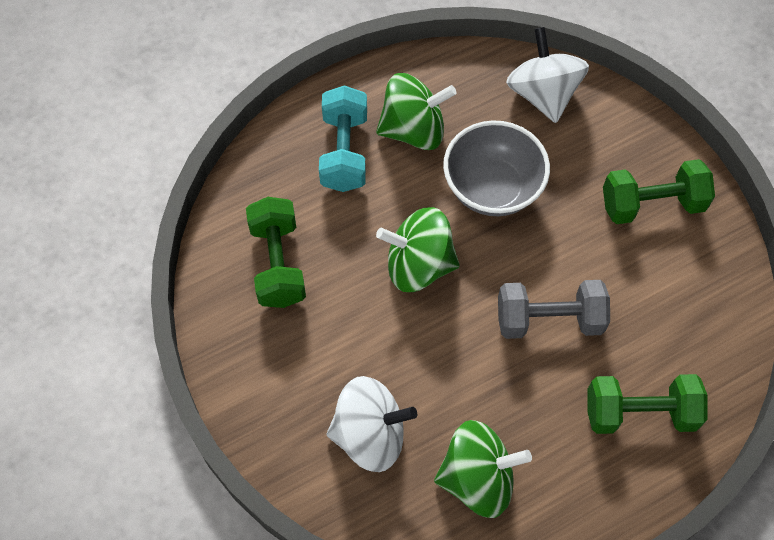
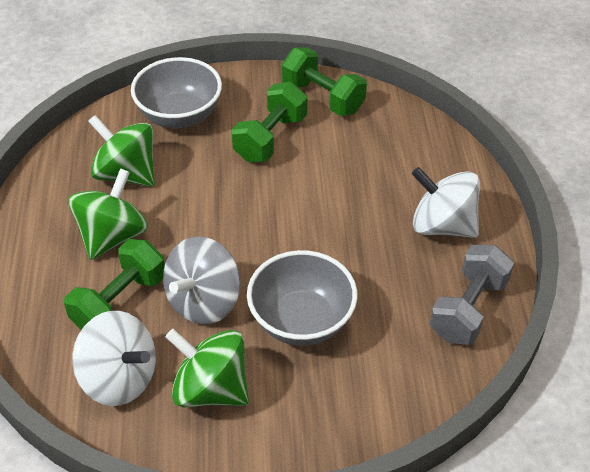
grey bowl: 1 -> 2
grey spinning top: 0 -> 1
turquoise dumbbell: 1 -> 0

